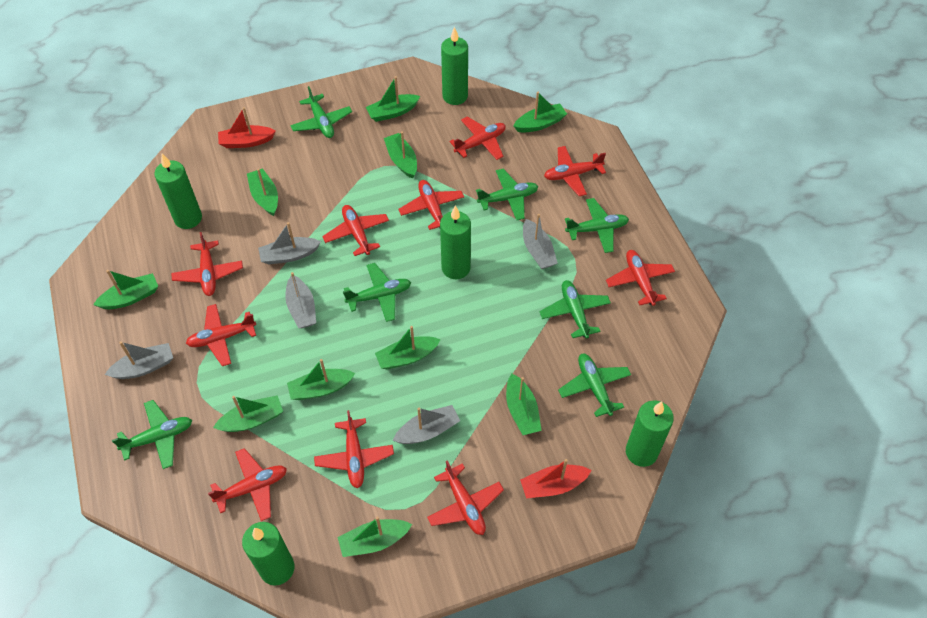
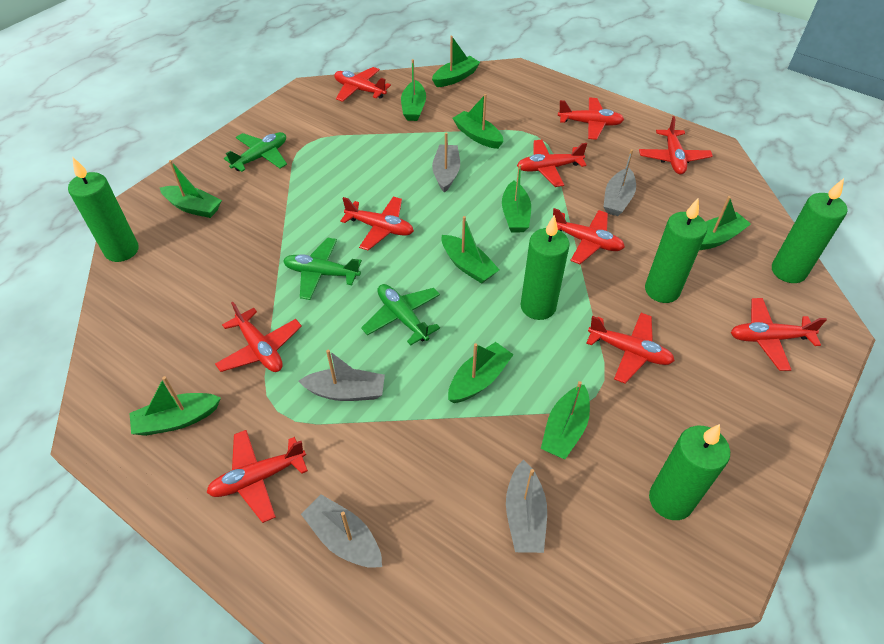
green plane: 7 -> 3
red boat: 2 -> 0

